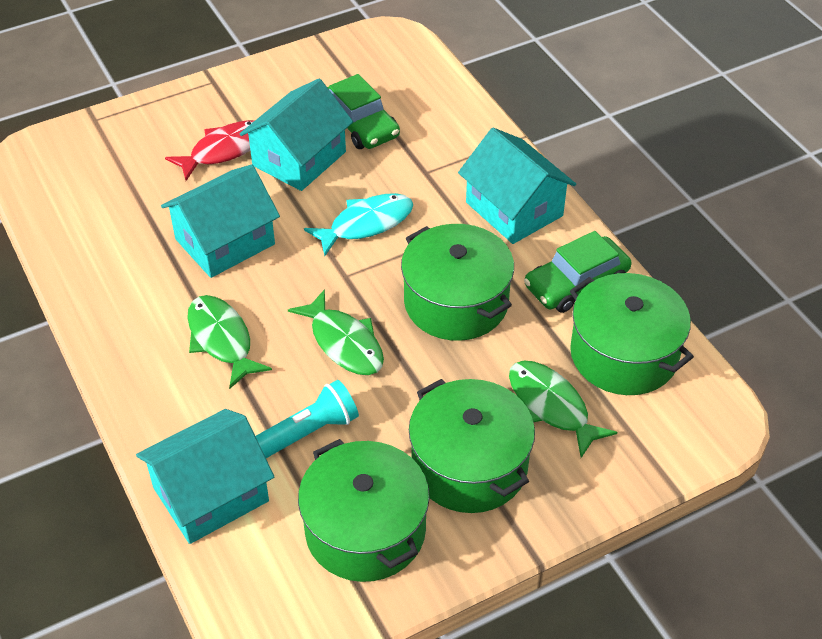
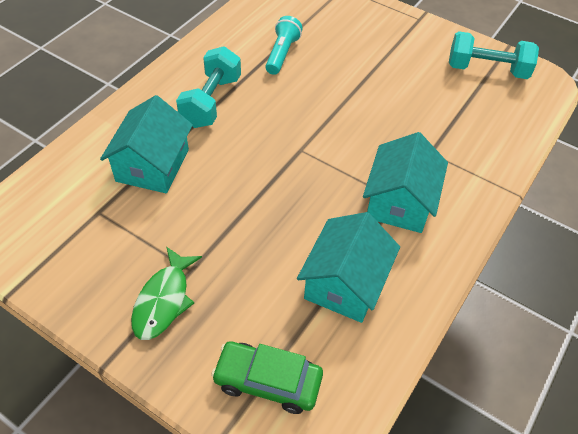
green car: 2 -> 1
green fish: 3 -> 1
green pot: 4 -> 0
red fish: 1 -> 0
turquoise dumbbell: 0 -> 2
turquoise fish: 1 -> 0
turquoise house: 4 -> 3

